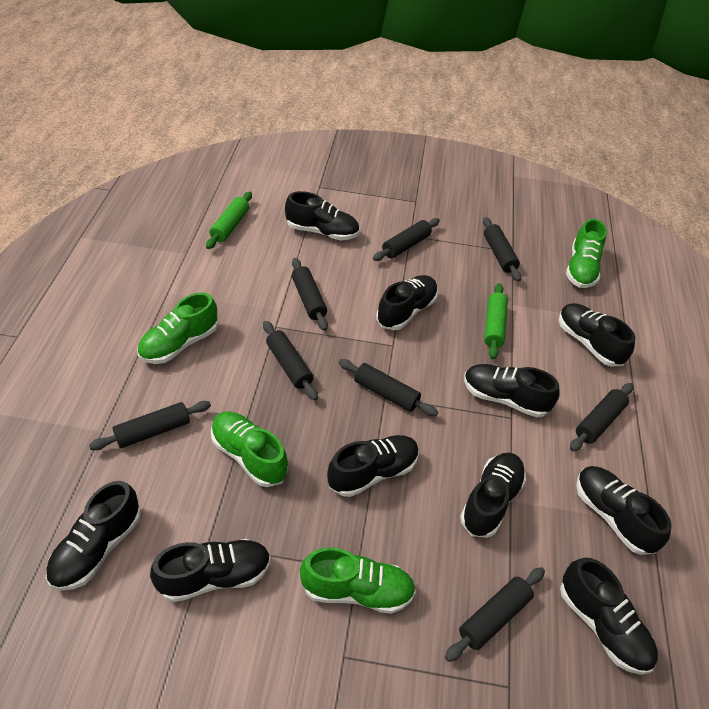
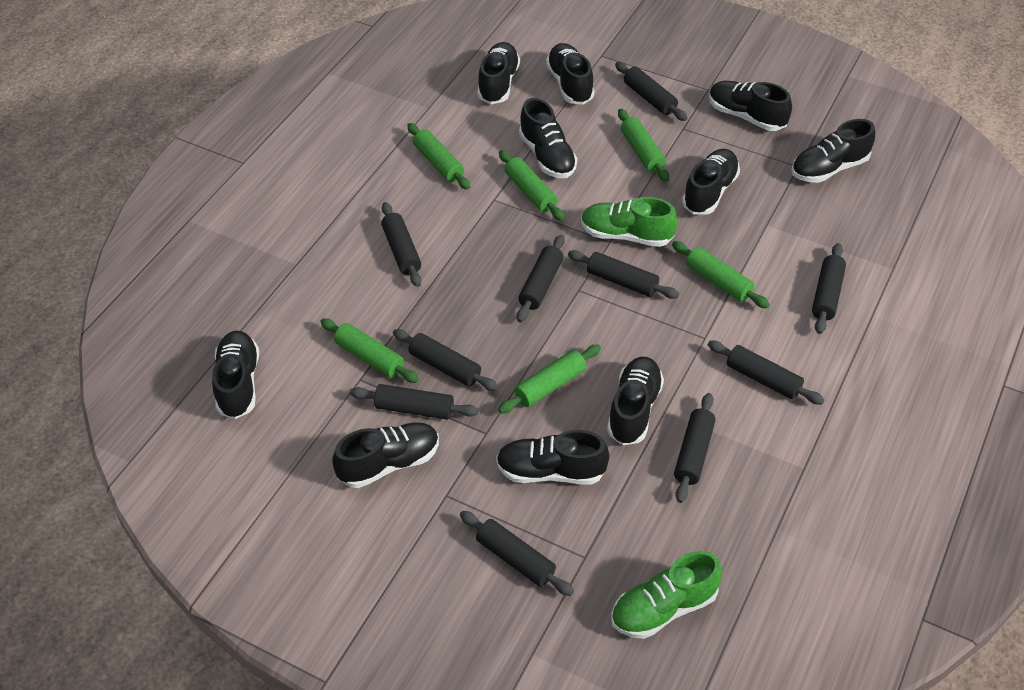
black rolling pin: 8 -> 10
green rolling pin: 2 -> 6
green shoe: 4 -> 2

